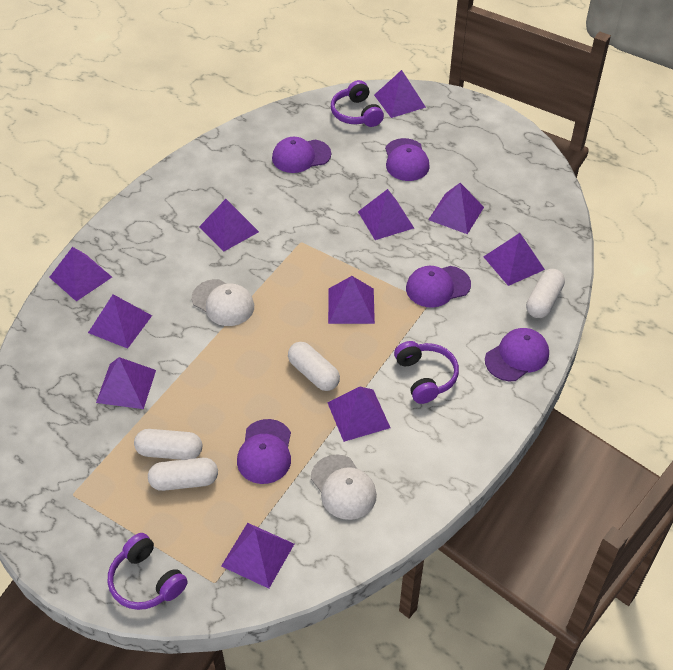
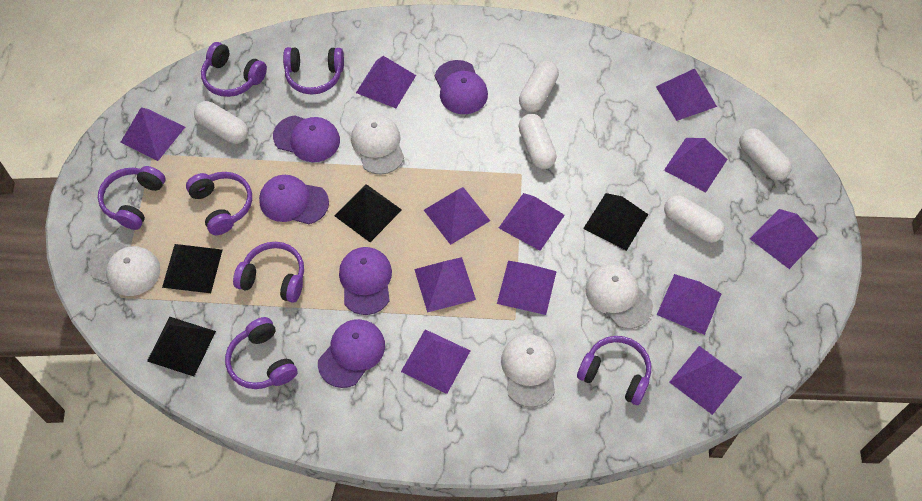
black pyramid: 0 -> 4
purple headphones: 3 -> 7
purple pyramid: 11 -> 12
white cap: 2 -> 4
white capsule: 4 -> 5

